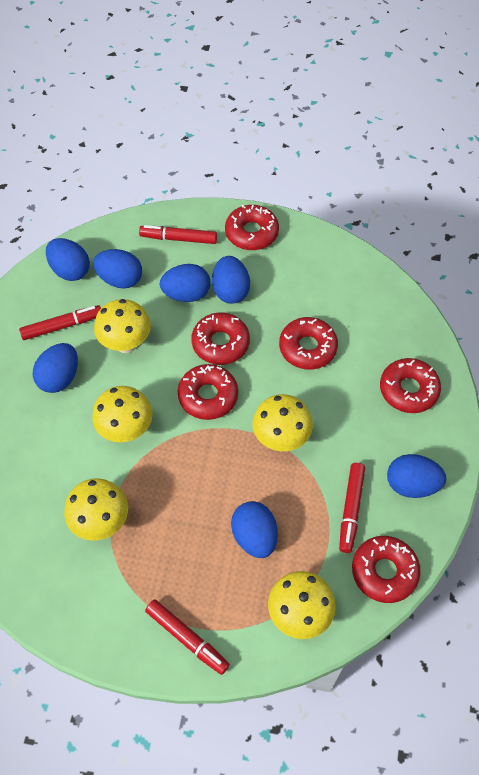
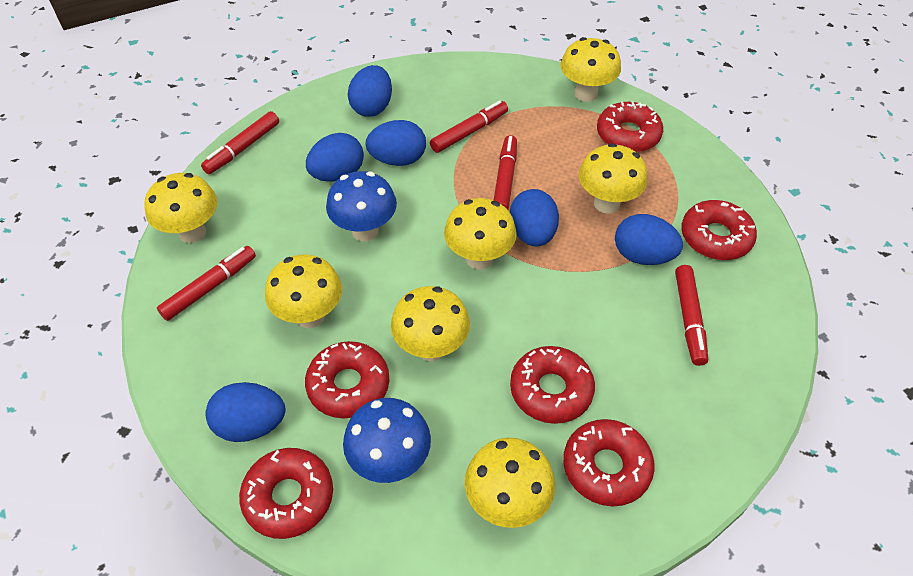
blue egg: 7 -> 6
blue mushroom: 0 -> 2
red marker: 4 -> 5
yellow mushroom: 5 -> 7

